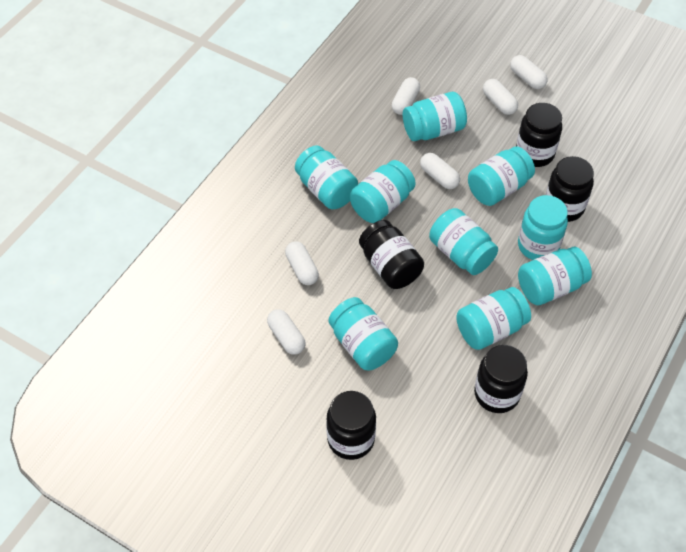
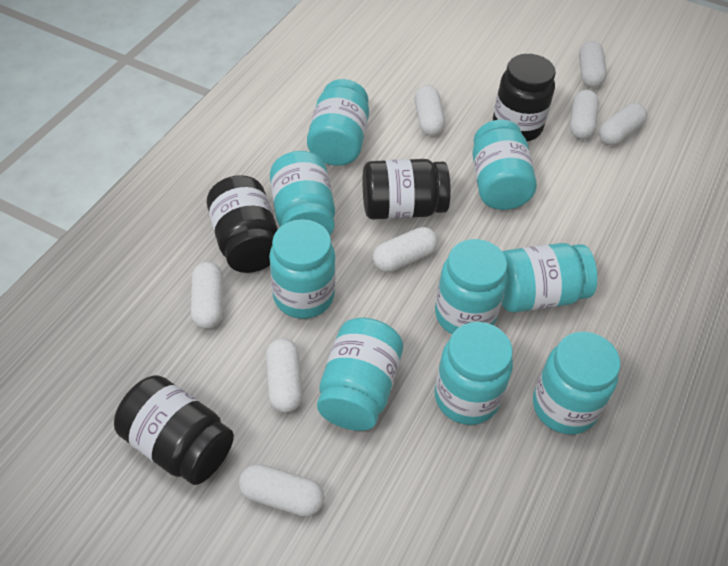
black jar: 5 -> 4
white capsule: 6 -> 8

